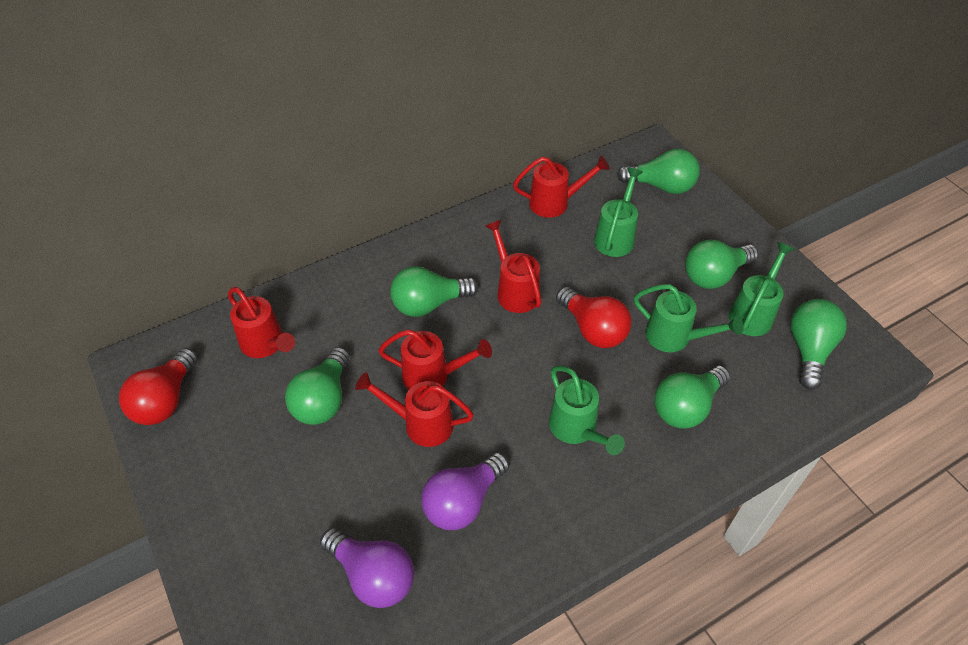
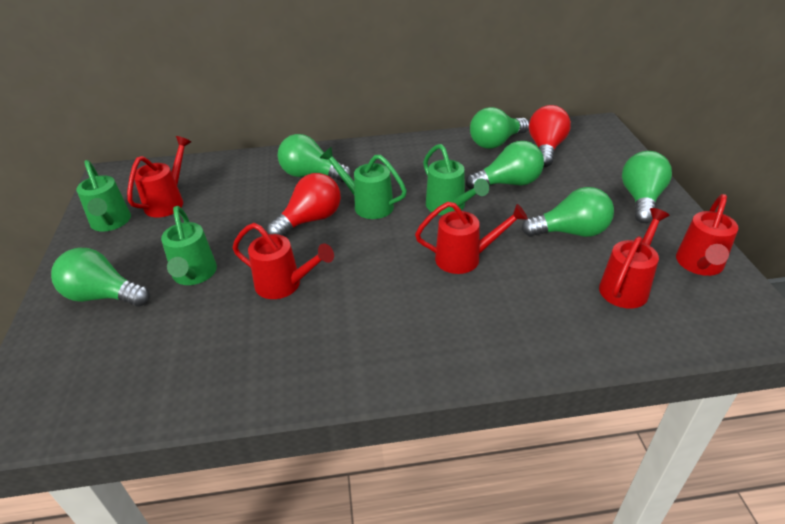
purple light bulb: 2 -> 0

